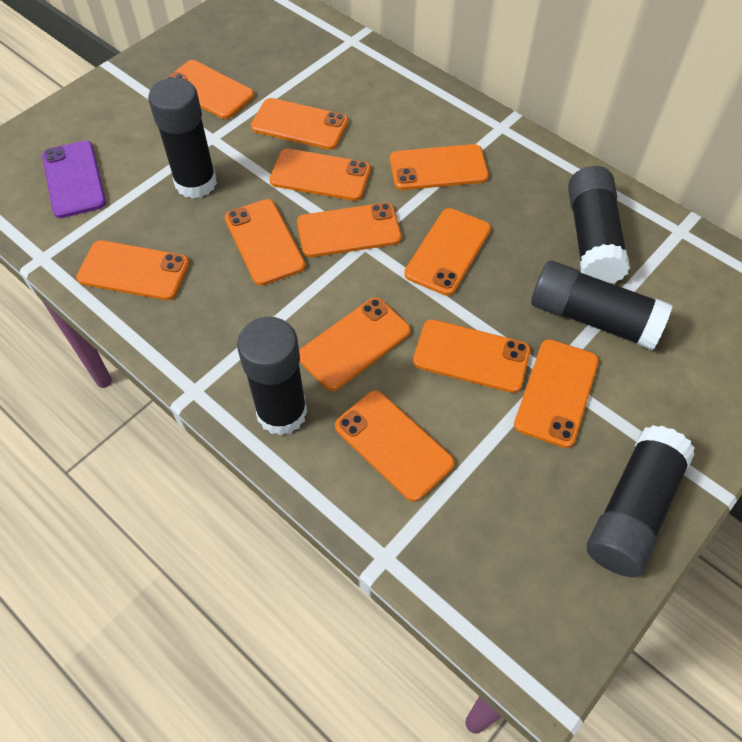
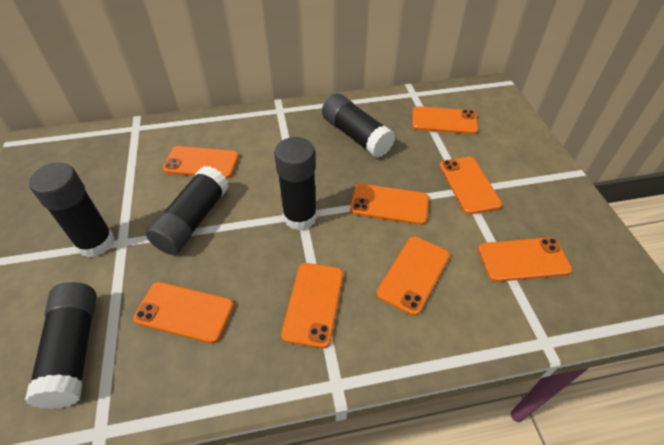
orange phone: 12 -> 8
purple phone: 1 -> 0

